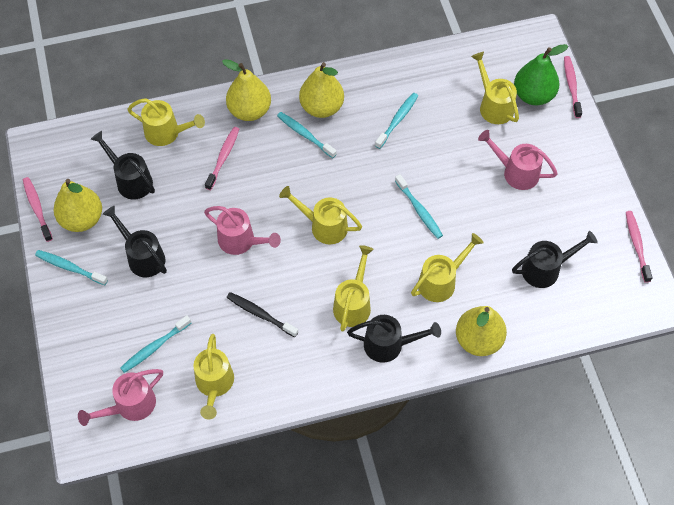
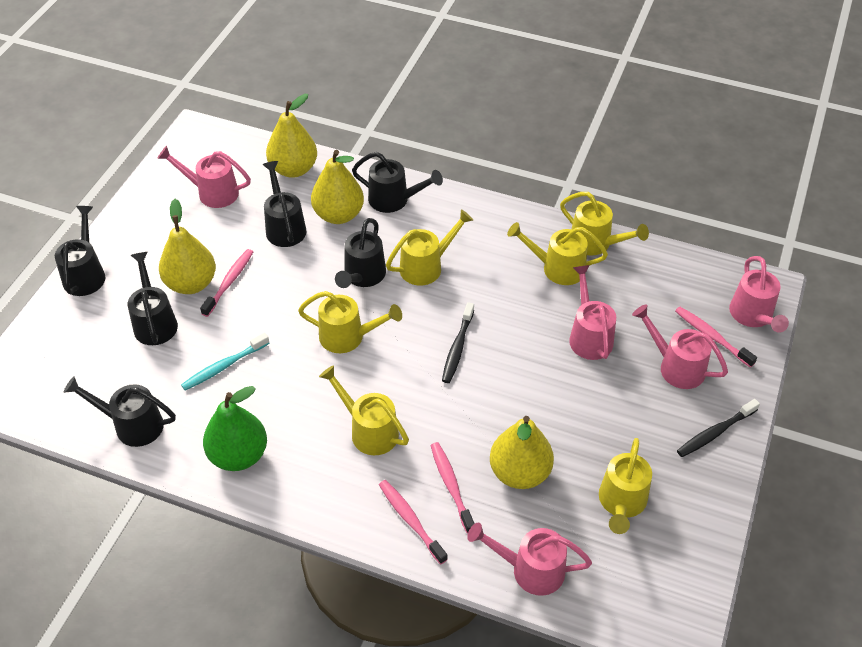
black toothbrush: 1 -> 2
black watering can: 4 -> 6
pink watering can: 3 -> 5
turquoise toothbrush: 5 -> 1

